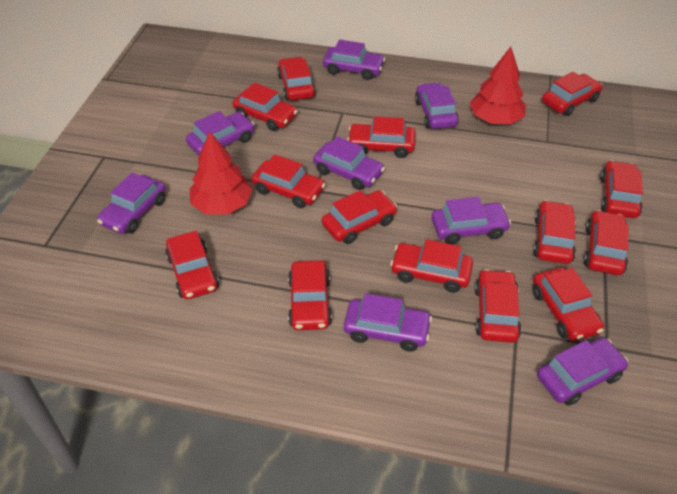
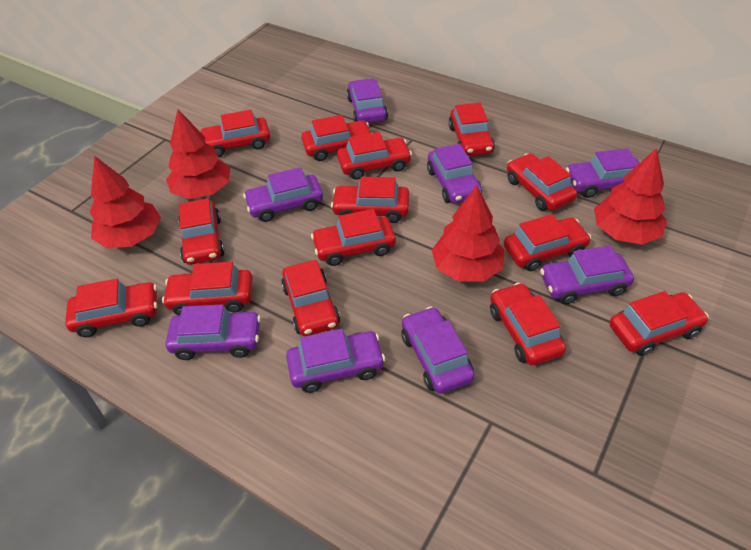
red tree: 2 -> 4

